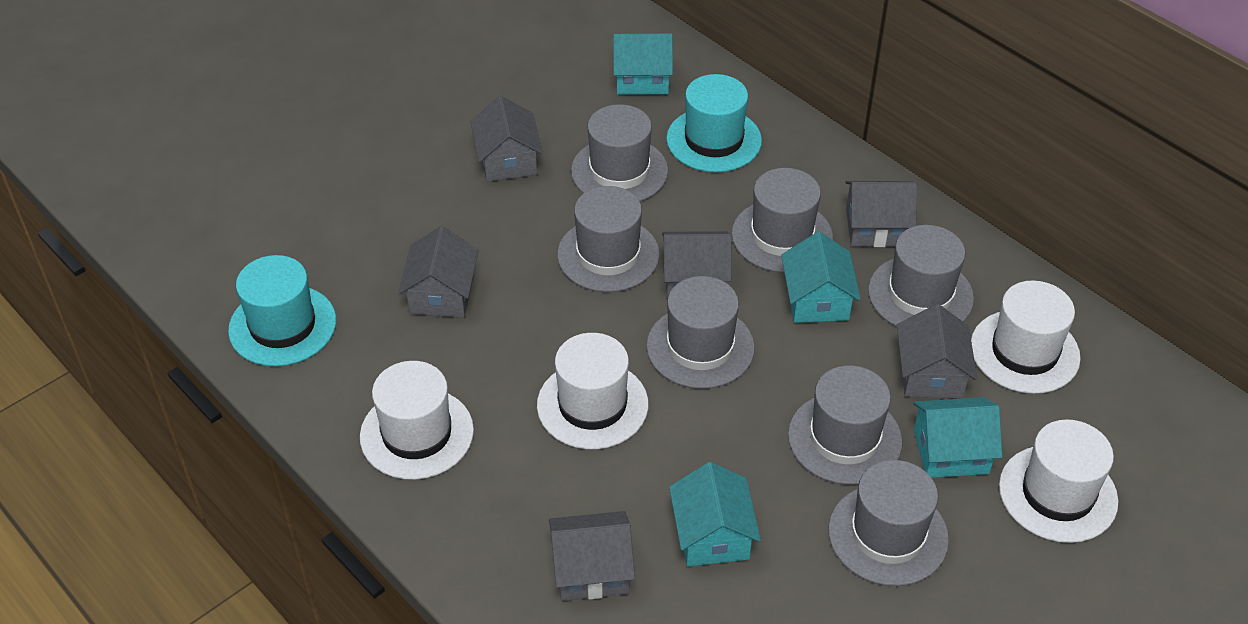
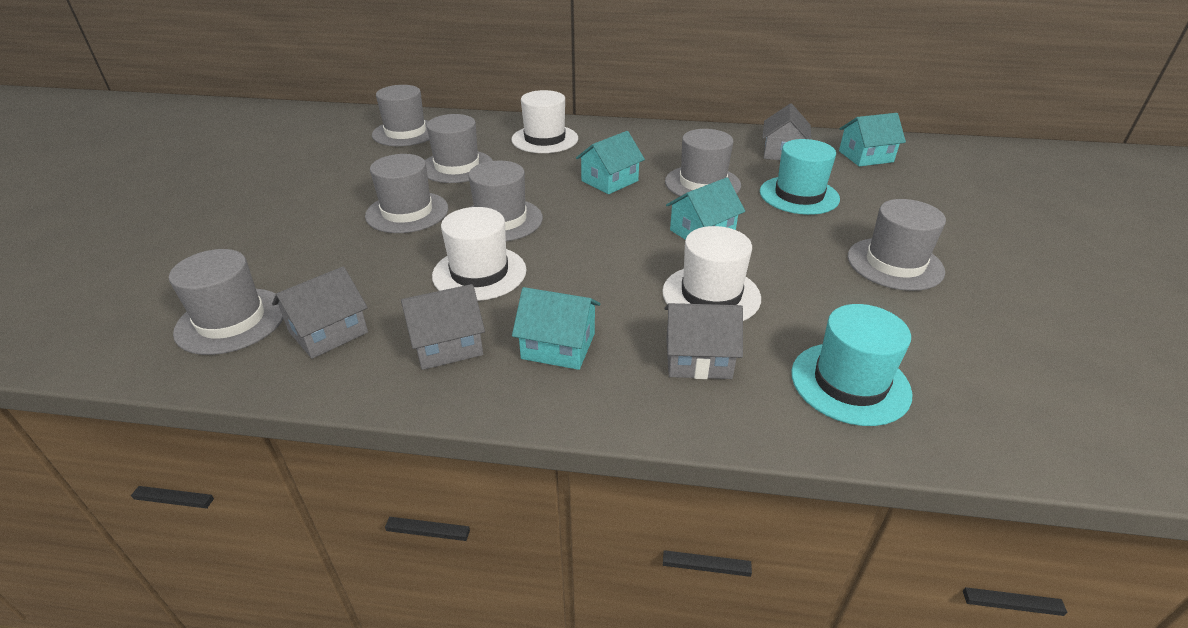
grey house: 6 -> 4
white hat: 4 -> 3

